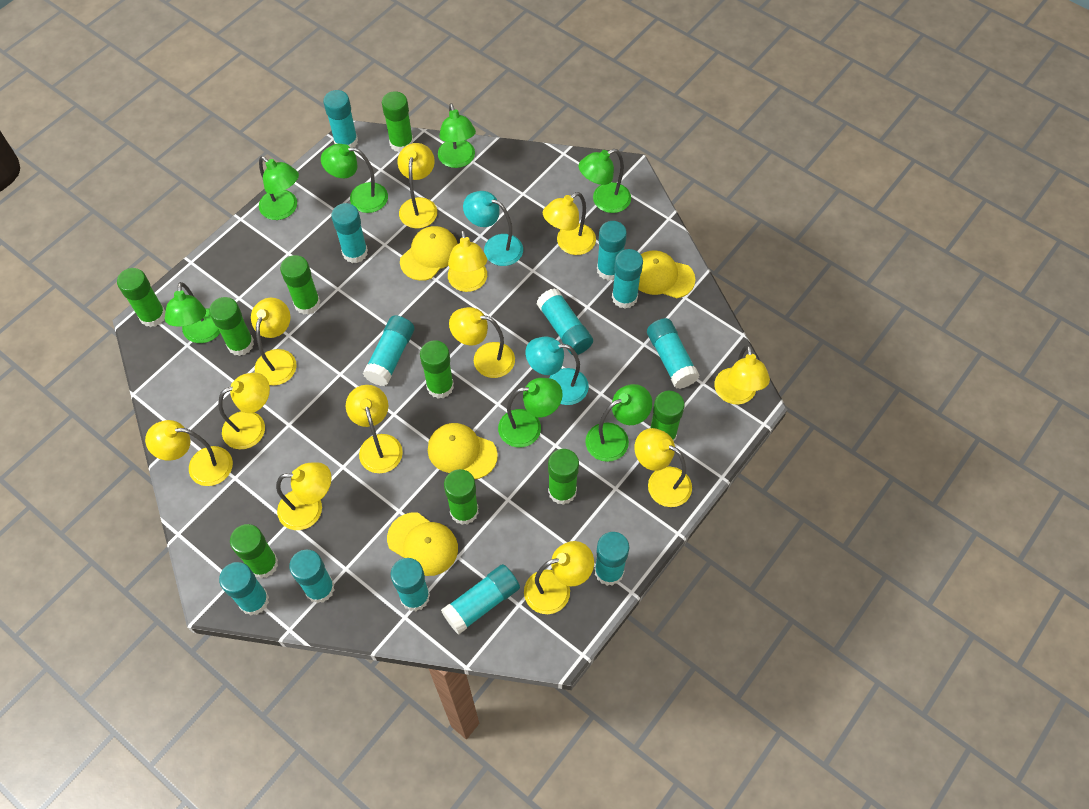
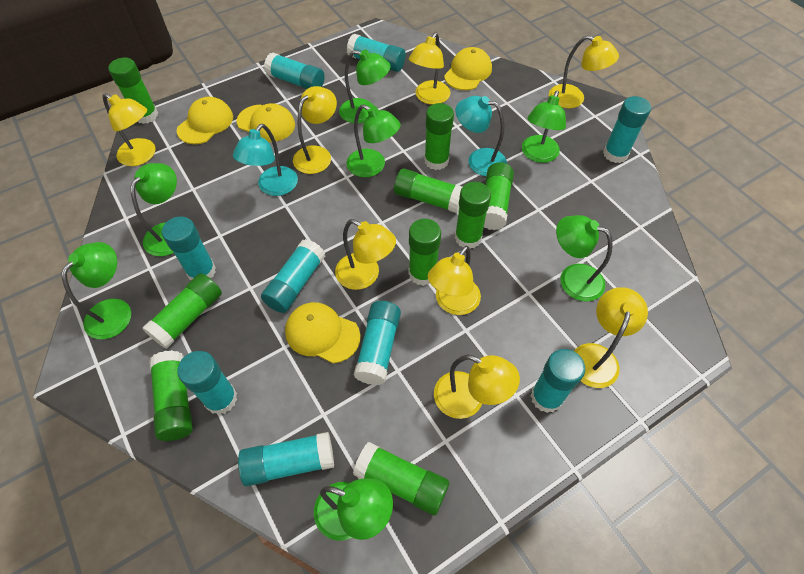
turquoise glue stick: 12 -> 9
yellow lamp: 12 -> 8

